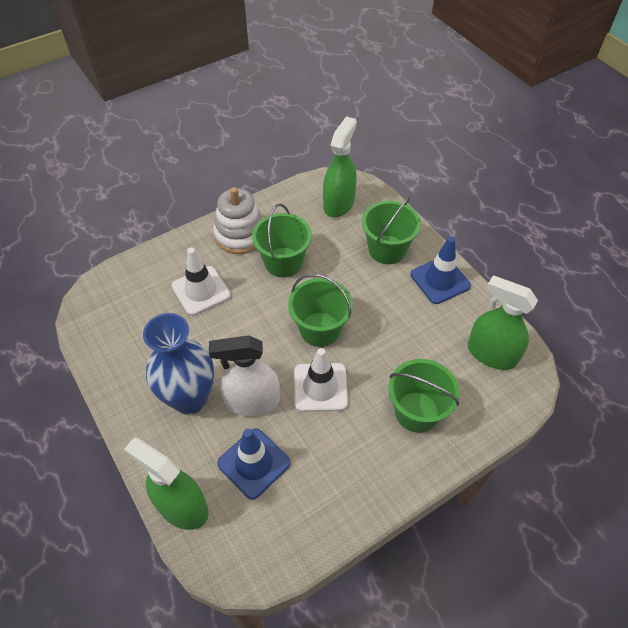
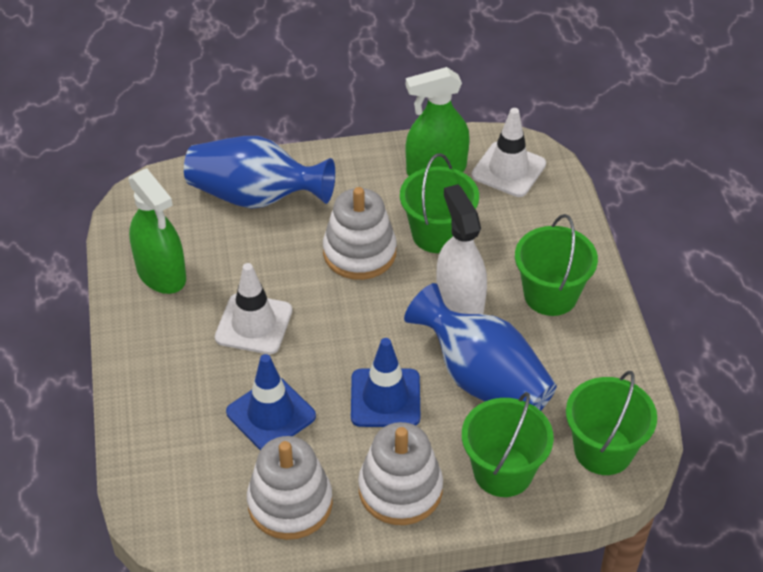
blue vase: 1 -> 2
green spray bottle: 3 -> 2
white stacking toy: 1 -> 3

